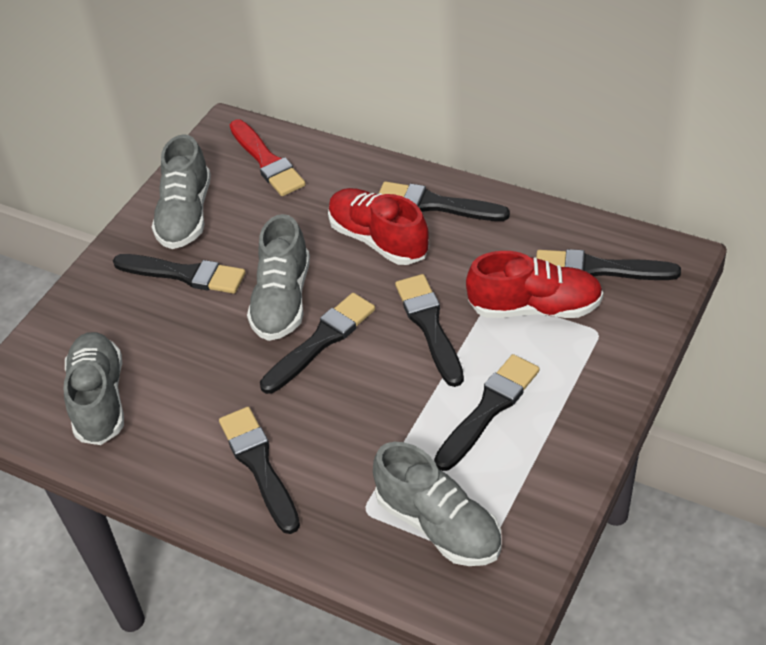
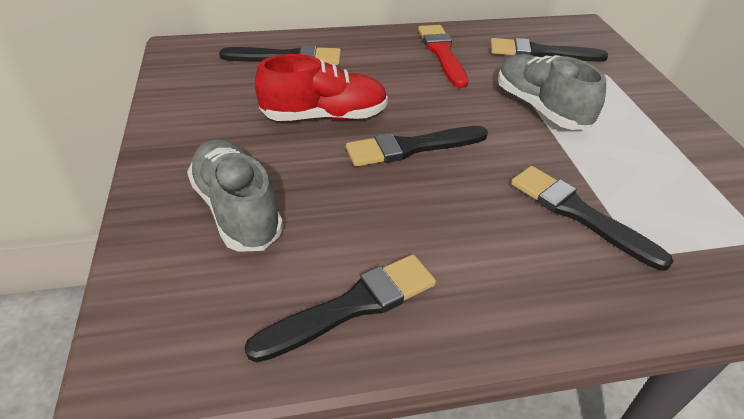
black brush: 7 -> 5
grey shoe: 4 -> 2
red shoe: 2 -> 1

